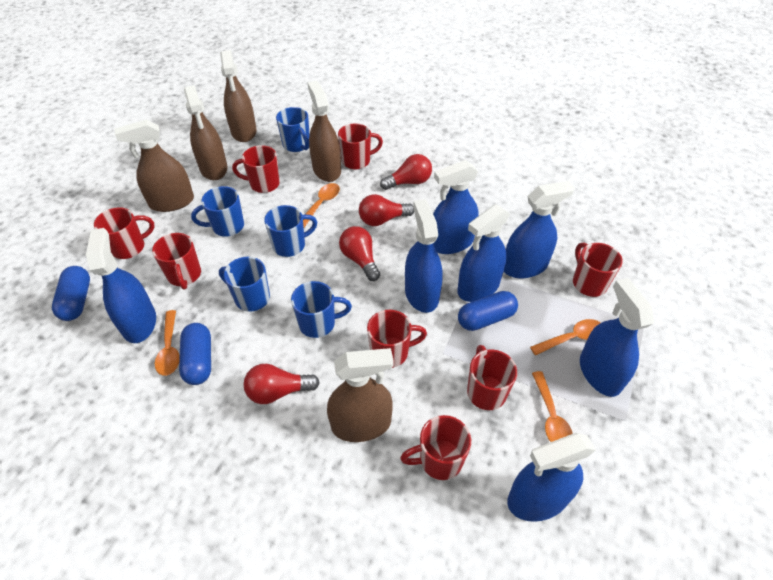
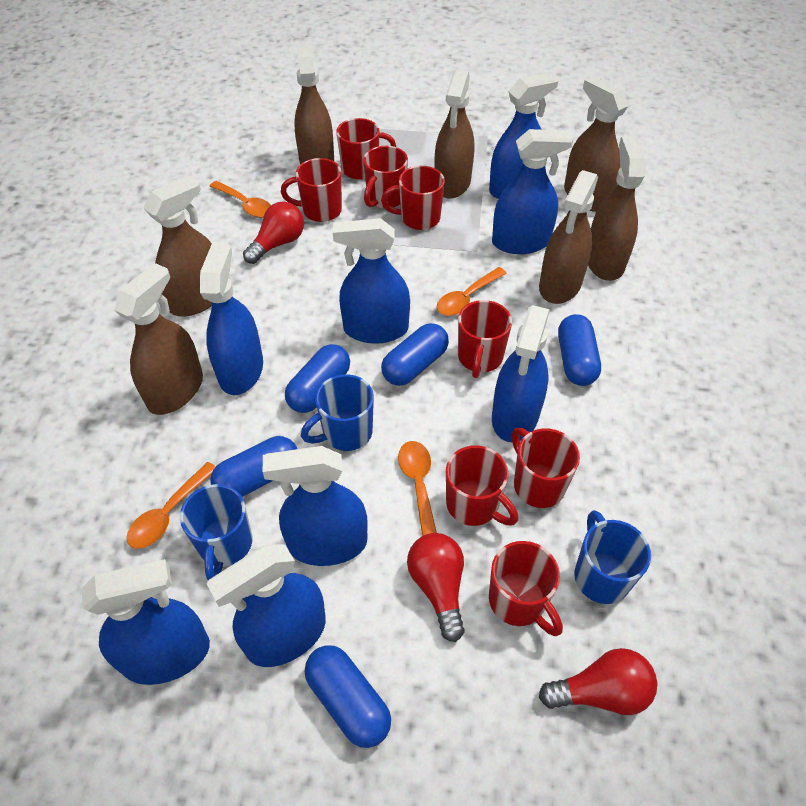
blue capsule: 3 -> 5
blue mug: 5 -> 3
blue spray bottle: 7 -> 8
brown spray bottle: 5 -> 7
red light bulb: 4 -> 3

